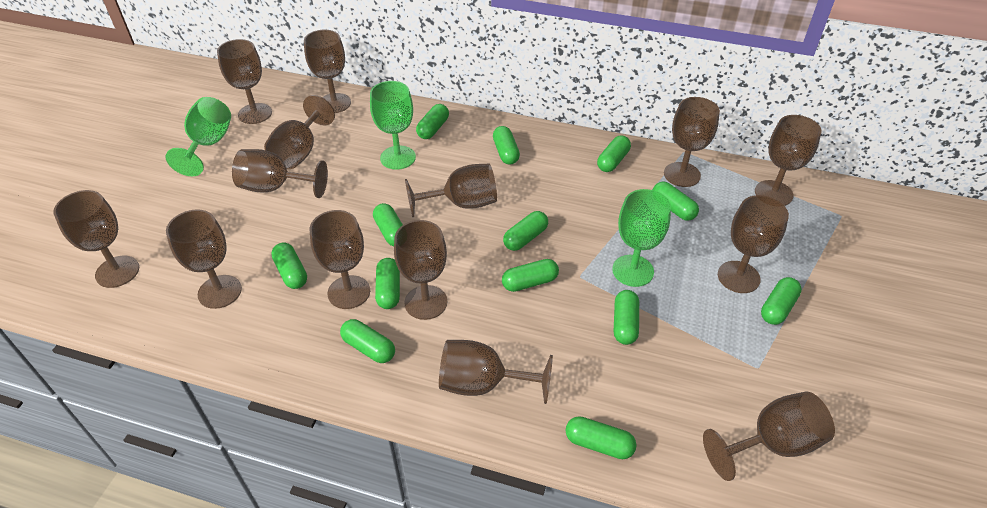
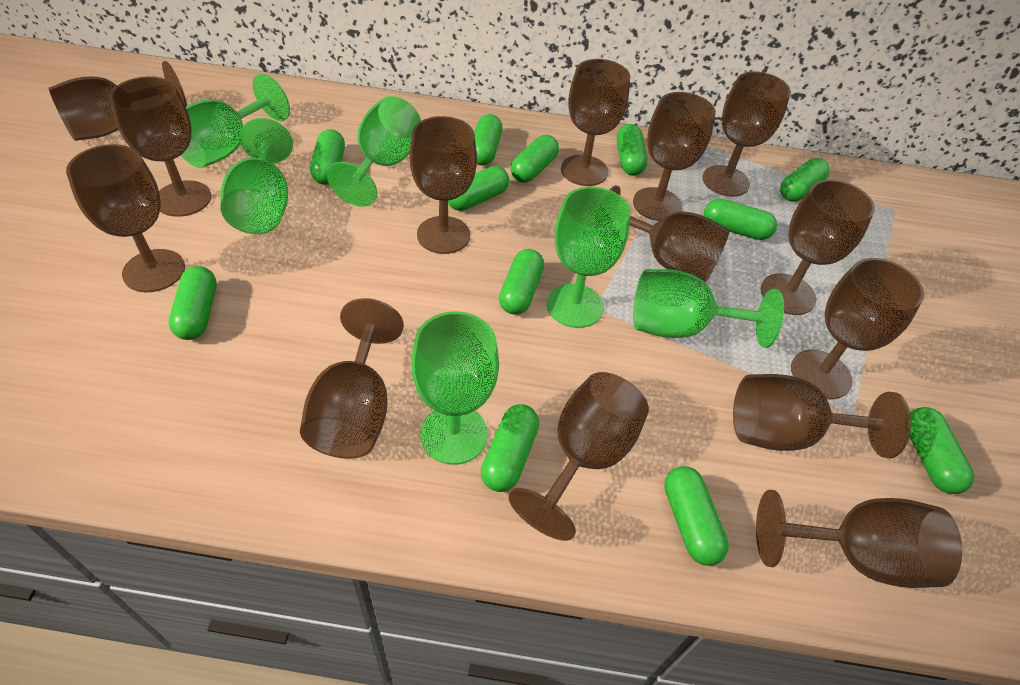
green capsule: 13 -> 12
green goblet: 3 -> 6

